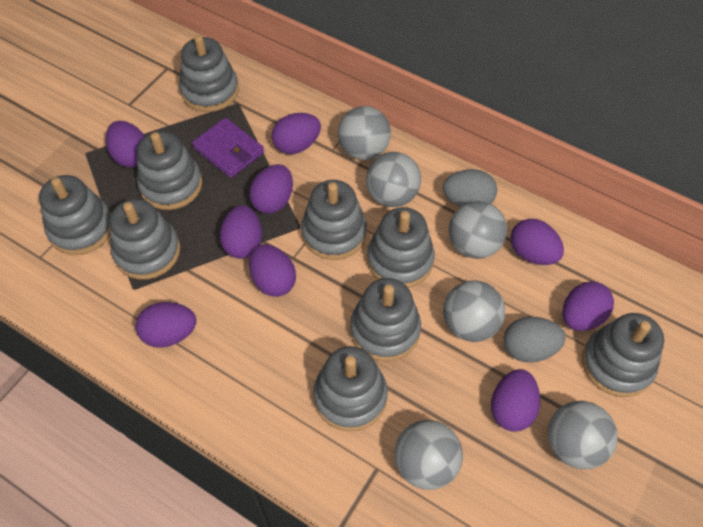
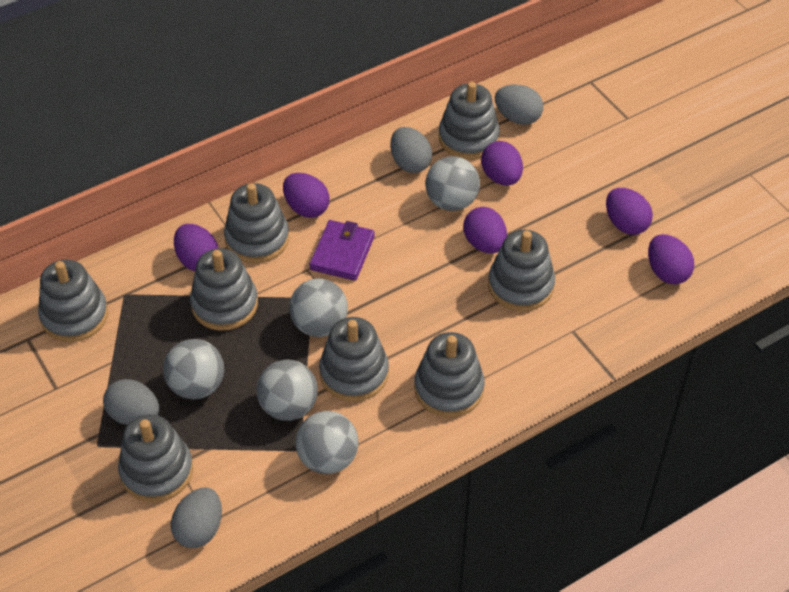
grey ball: 6 -> 5
grey egg: 2 -> 4
grey stacking toy: 9 -> 8
purple egg: 9 -> 6

